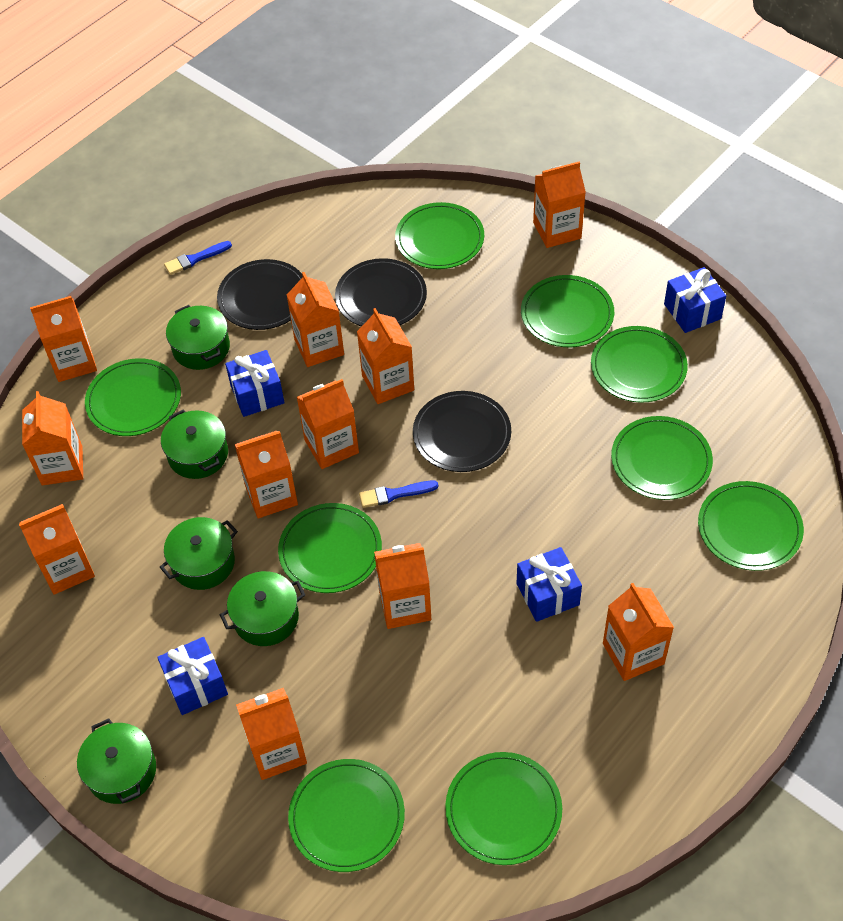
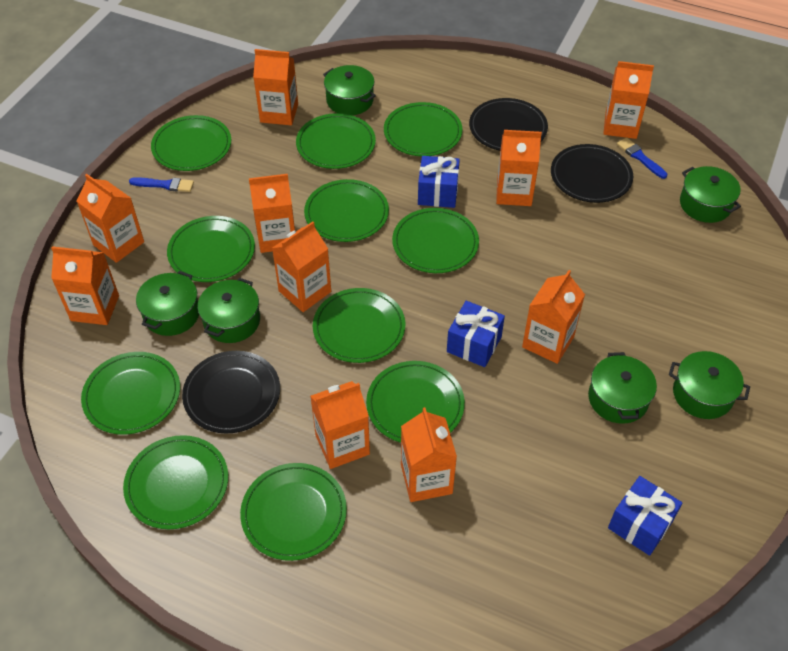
blue gift: 4 -> 3
green plate: 9 -> 11
green pot: 5 -> 6
orange carton: 11 -> 10

